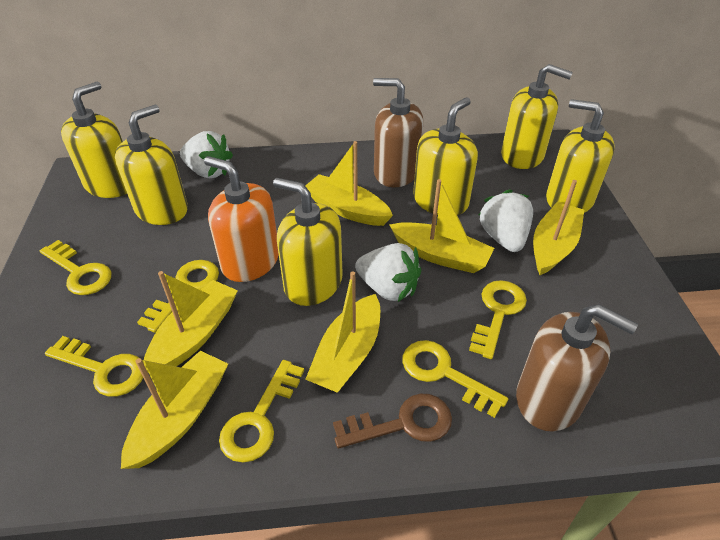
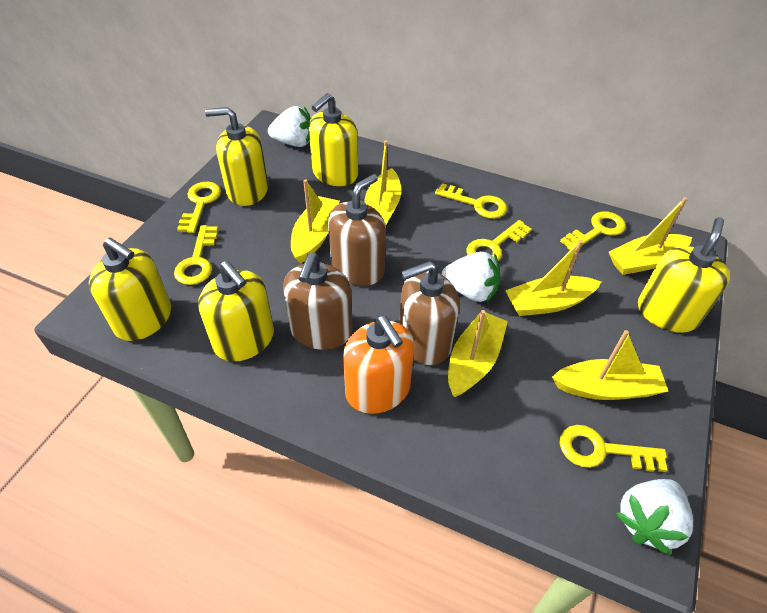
brown key: 1 -> 0
brown soap dispenser: 2 -> 3
yellow soap dispenser: 6 -> 5

